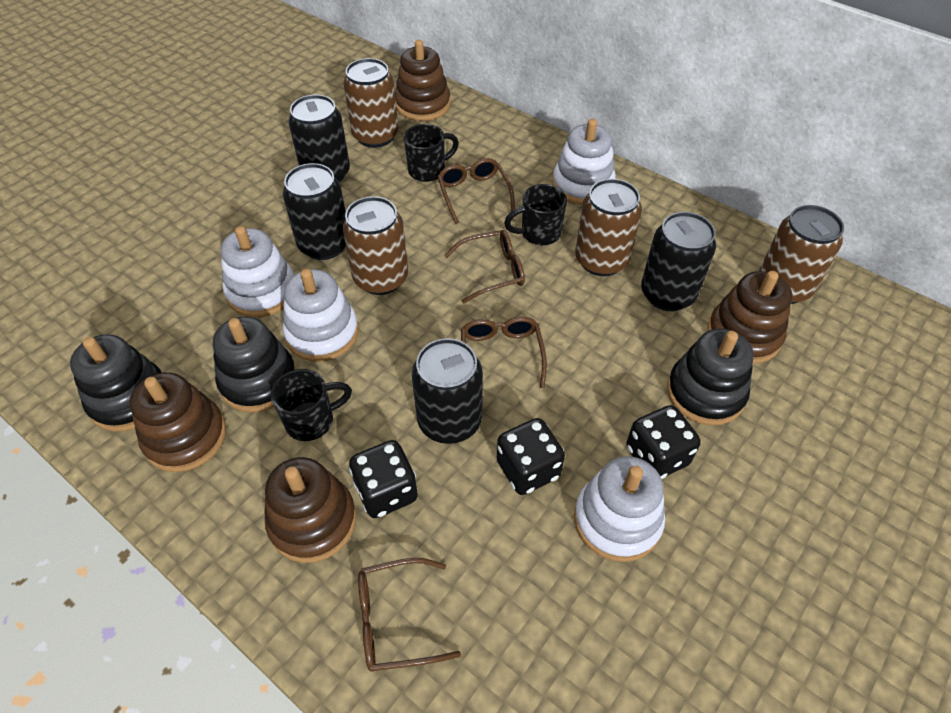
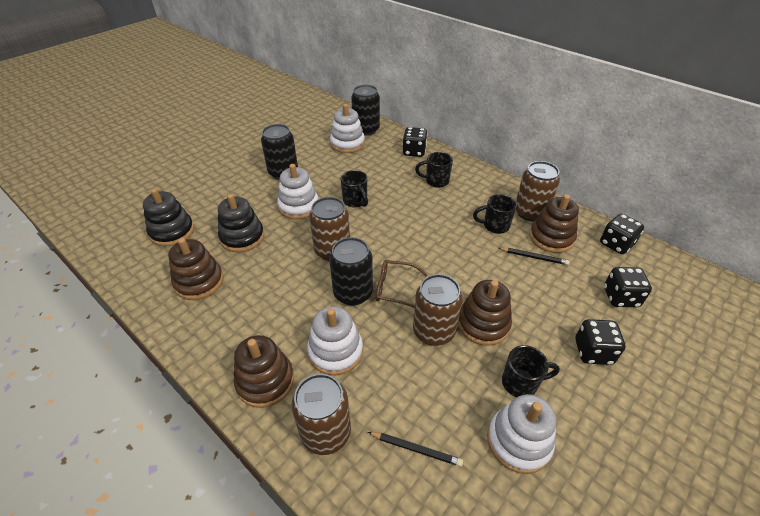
black can: 4 -> 3
black dice: 3 -> 4
black mug: 3 -> 4
black pencil: 0 -> 2
black stacking toy: 3 -> 2
brown glasses: 4 -> 1

